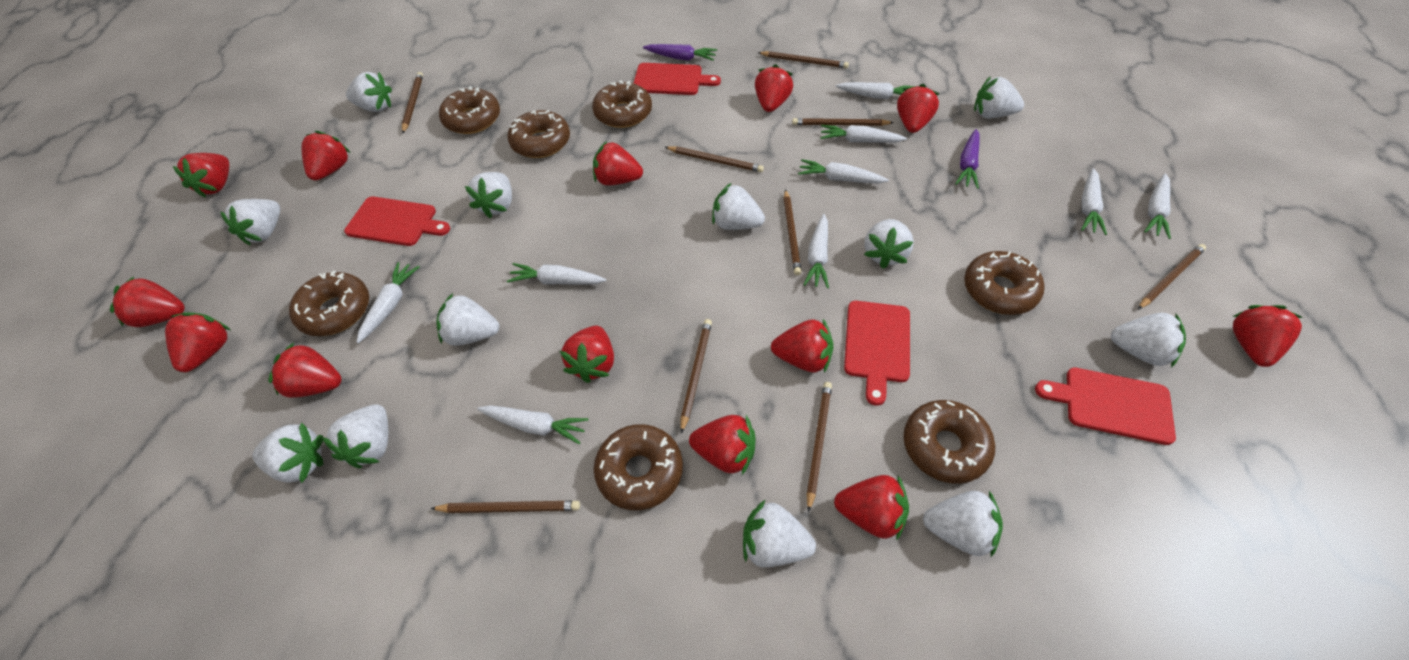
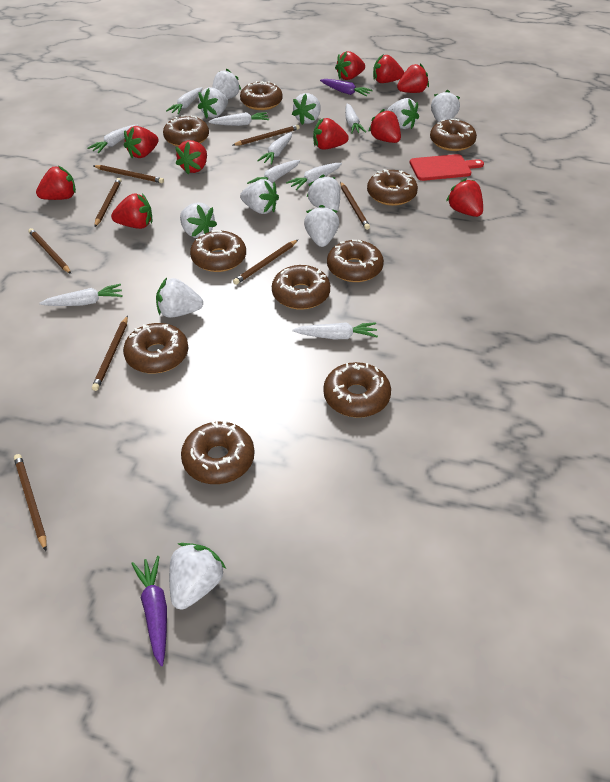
brown donut: 7 -> 10
brown pencil: 9 -> 8
red cutting board: 4 -> 1
red strawberry: 13 -> 10
white strawberry: 12 -> 11

